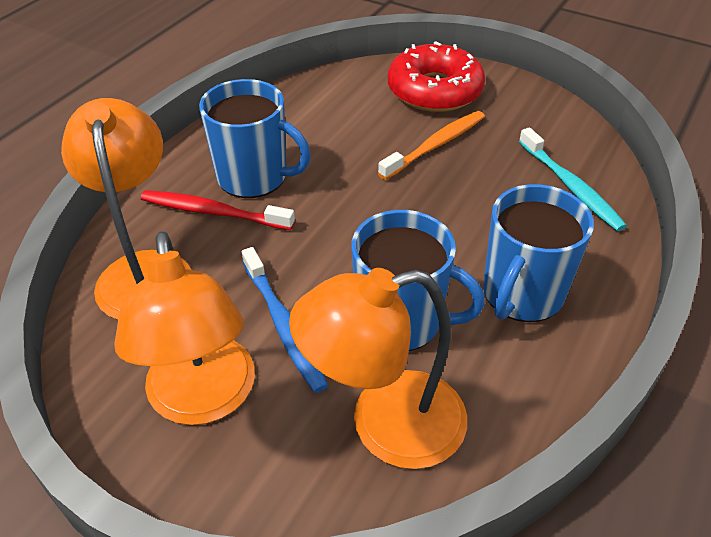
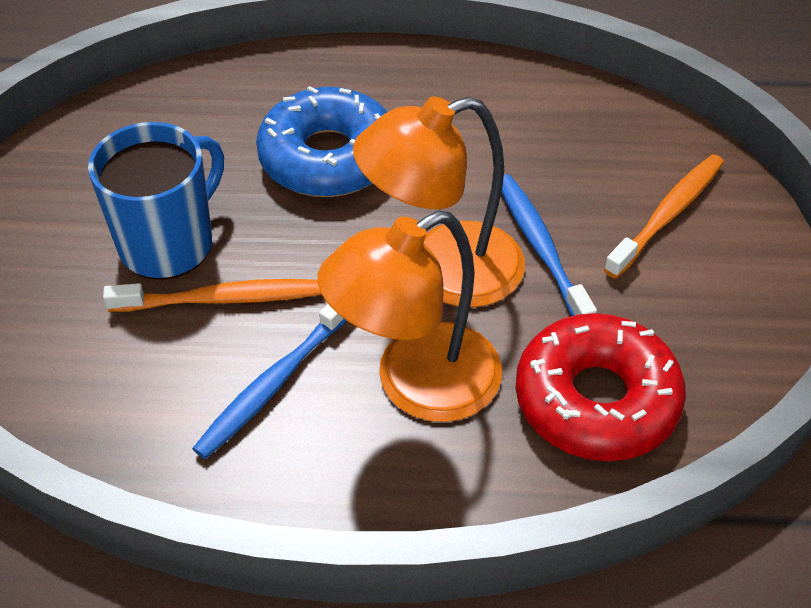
blue donut: 0 -> 1
blue mug: 3 -> 1
blue toothbrush: 1 -> 2
orange lamp: 3 -> 2
orange toothbrush: 1 -> 2
red toothbrush: 1 -> 0
turquoise toothbrush: 1 -> 0

